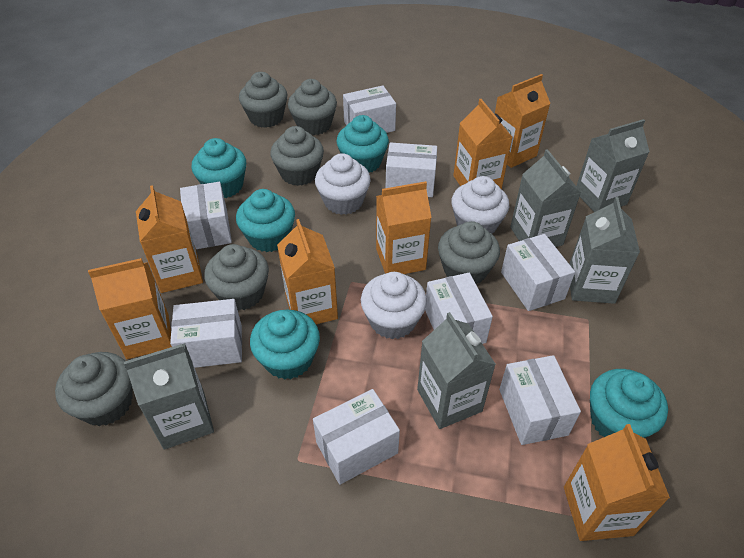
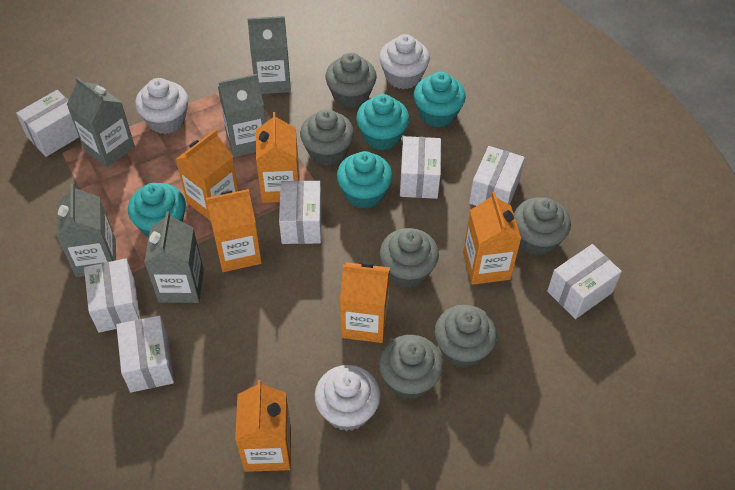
orange carton: 7 -> 6
turquoise cupcake: 5 -> 4
white box: 8 -> 7

